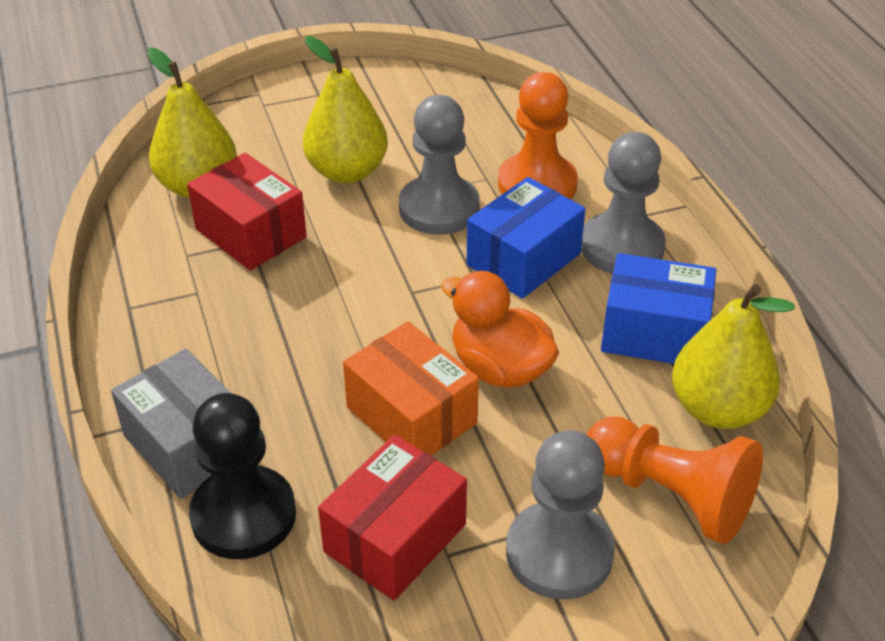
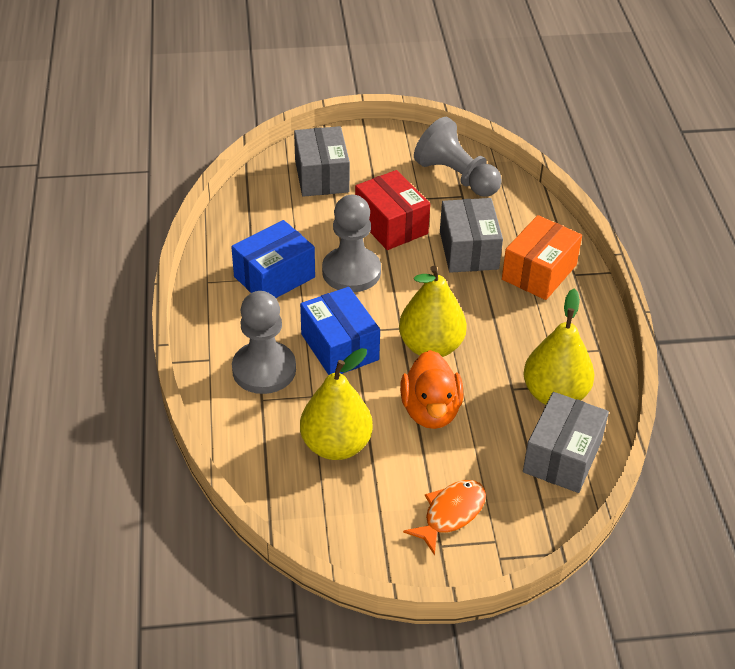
black pawn: 1 -> 0
grey box: 1 -> 3
orange fish: 0 -> 1
orange pawn: 2 -> 0
red box: 2 -> 1

